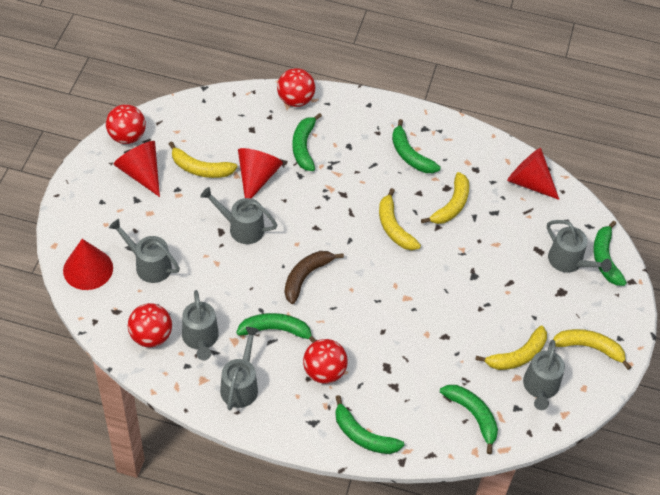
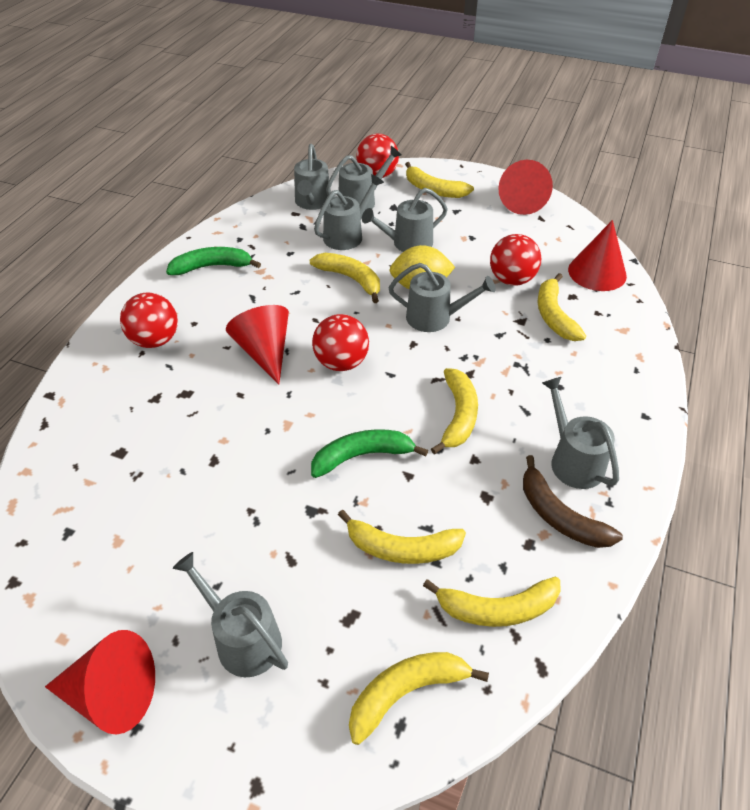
green banana: 6 -> 2
grey watering can: 6 -> 7
yellow banana: 5 -> 7
yellow lemon: 0 -> 1

